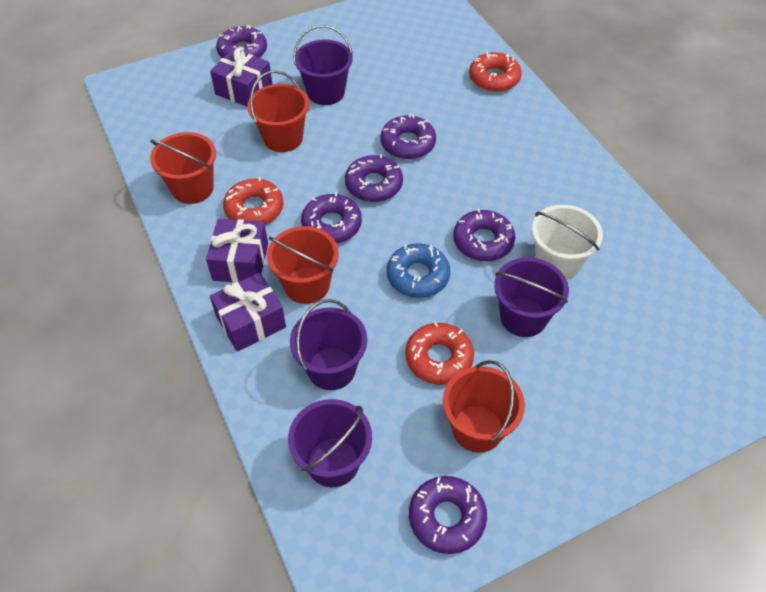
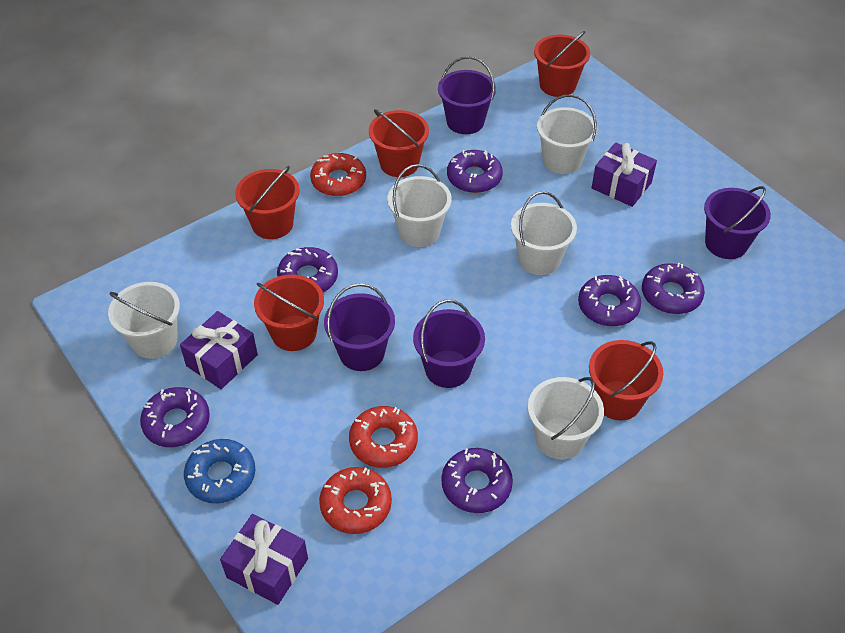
red bucket: 4 -> 5
white bucket: 1 -> 5

